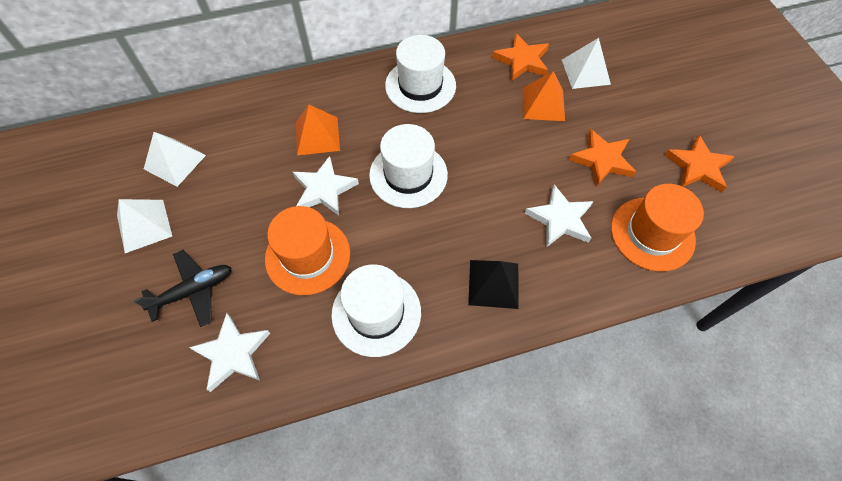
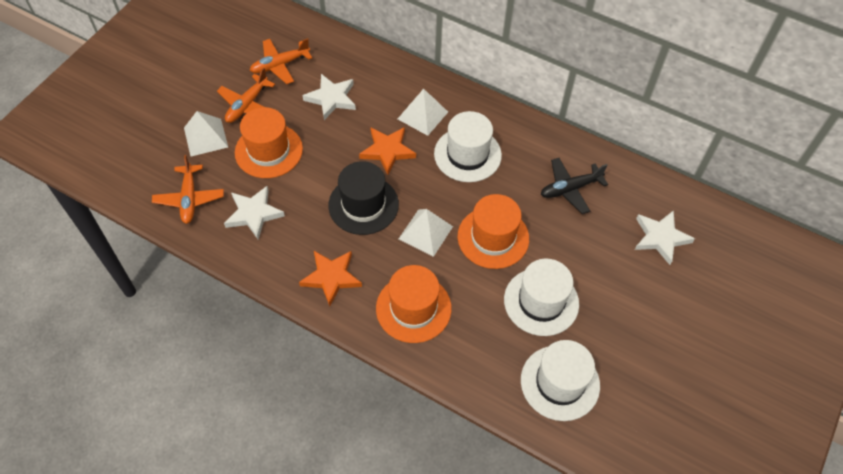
black hat: 0 -> 1
black pyramid: 1 -> 0
orange hat: 2 -> 3
orange plane: 0 -> 3
orange pyramid: 2 -> 0
orange star: 3 -> 2

